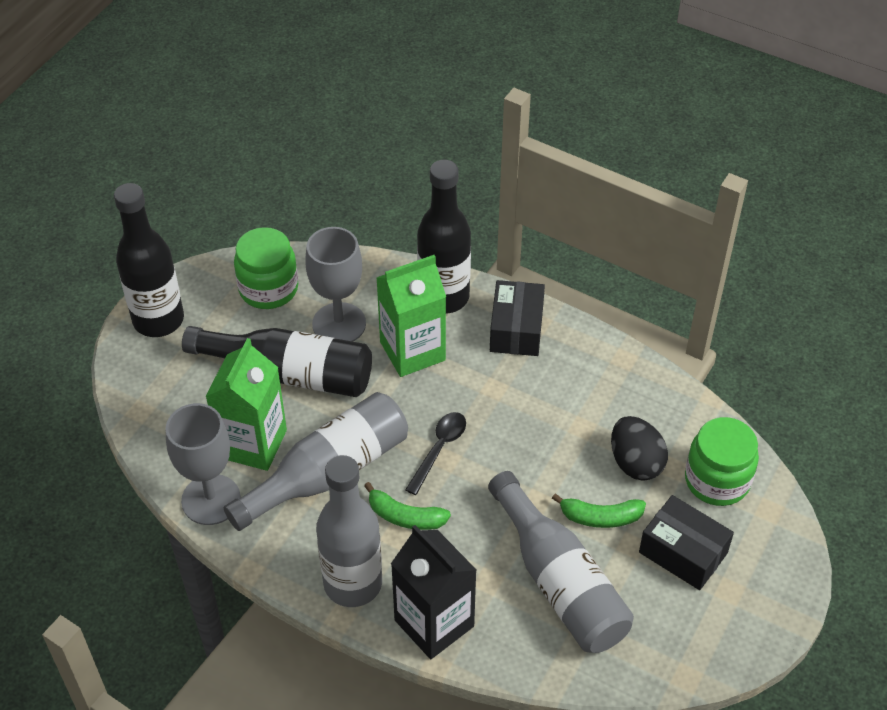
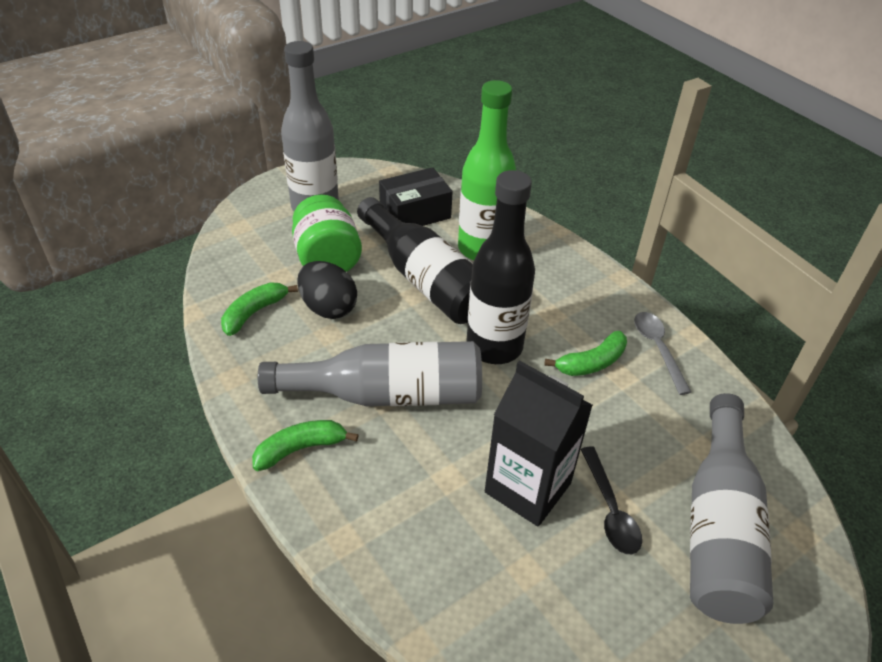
black bottle: 3 -> 2
black box: 2 -> 1
green banana: 2 -> 3
green bottle: 0 -> 1
green carton: 2 -> 0
green jar: 2 -> 1
grey goblet: 2 -> 0
grey spoon: 0 -> 1

